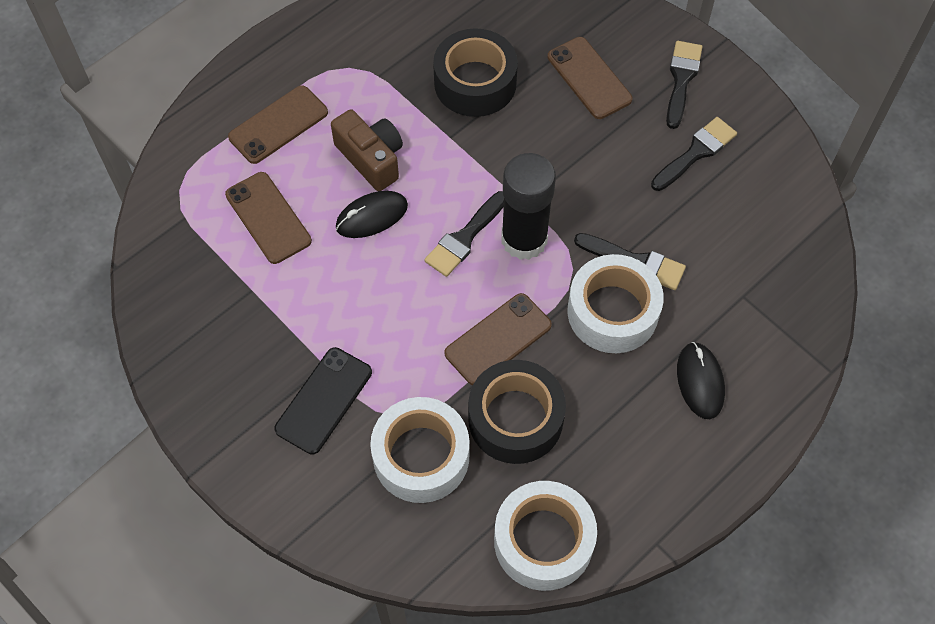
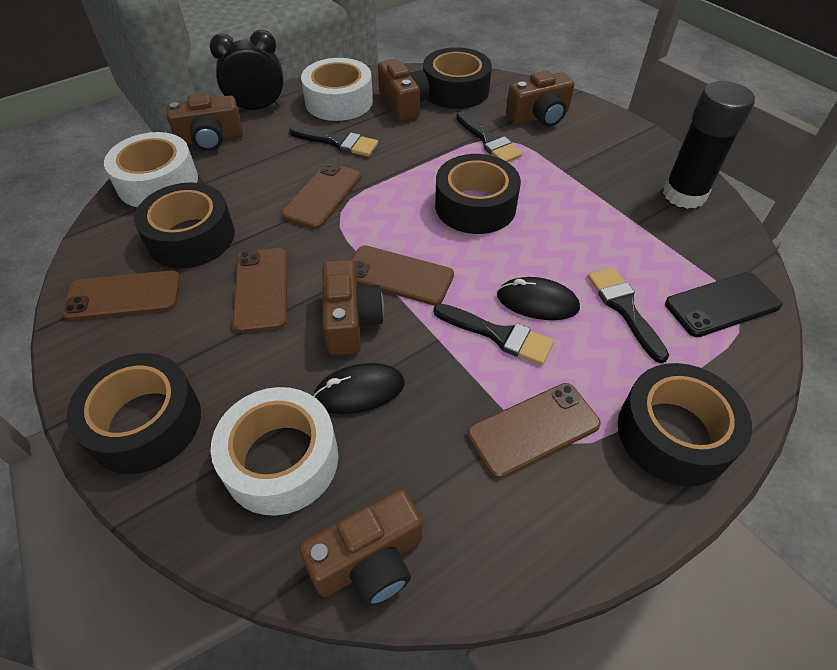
black clock: 0 -> 1
black tape: 2 -> 5
brown camera: 1 -> 5
brown phone: 4 -> 5

